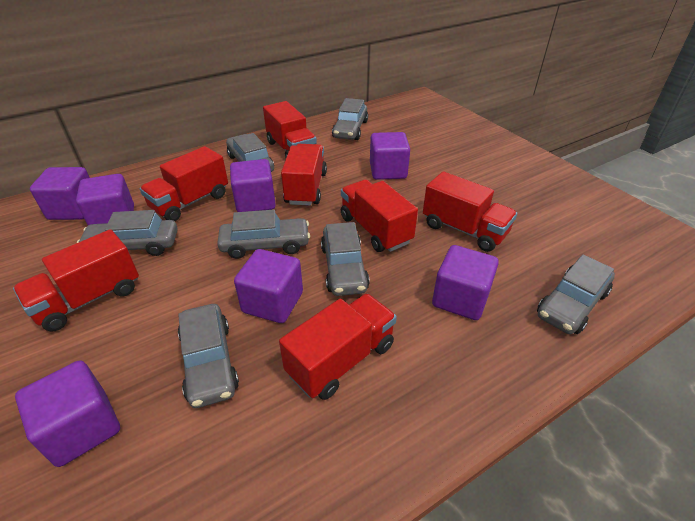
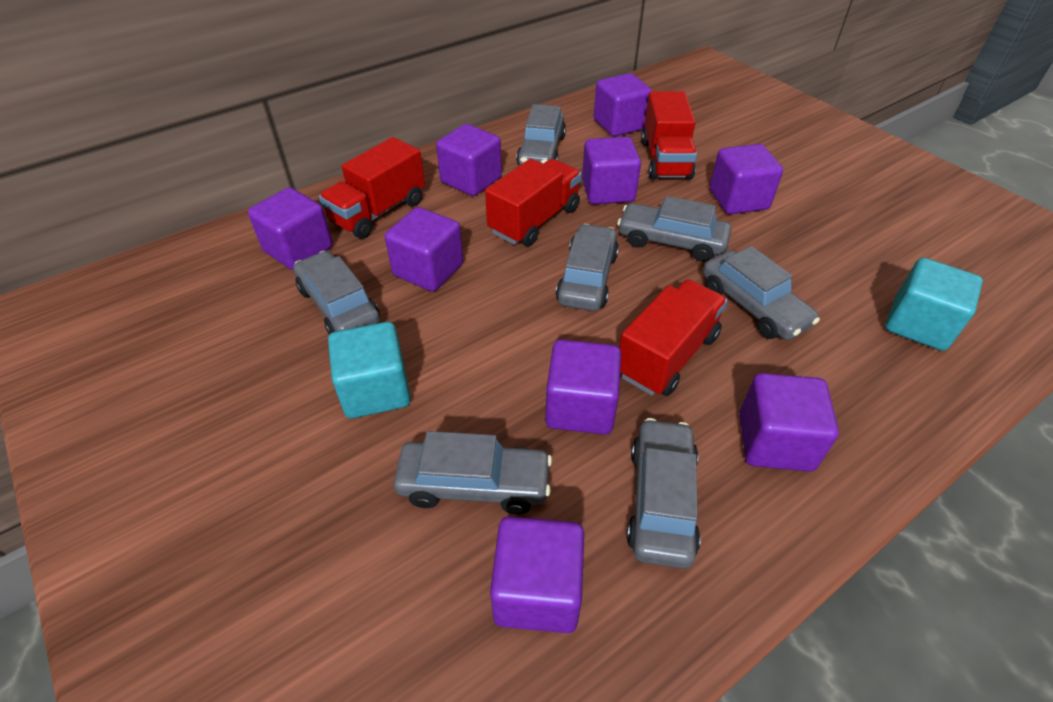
purple cube: 7 -> 9
red truck: 7 -> 4
turquoise cube: 0 -> 2

